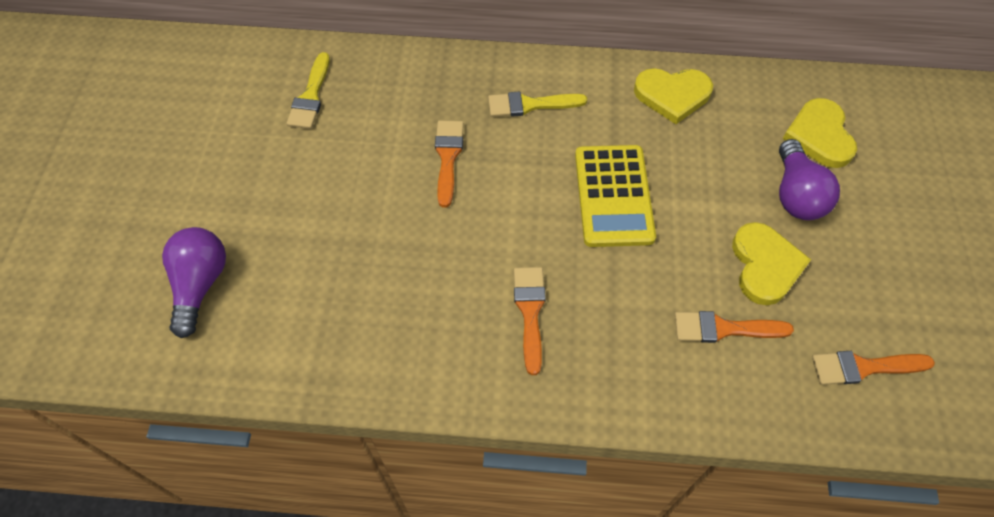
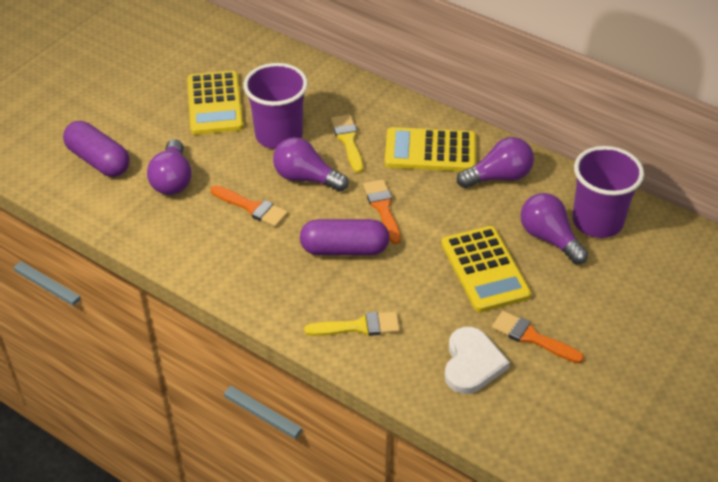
orange brush: 4 -> 3
purple capsule: 0 -> 2
purple cup: 0 -> 2
purple light bulb: 2 -> 4
white heart: 0 -> 1
yellow calculator: 1 -> 3
yellow heart: 3 -> 0

